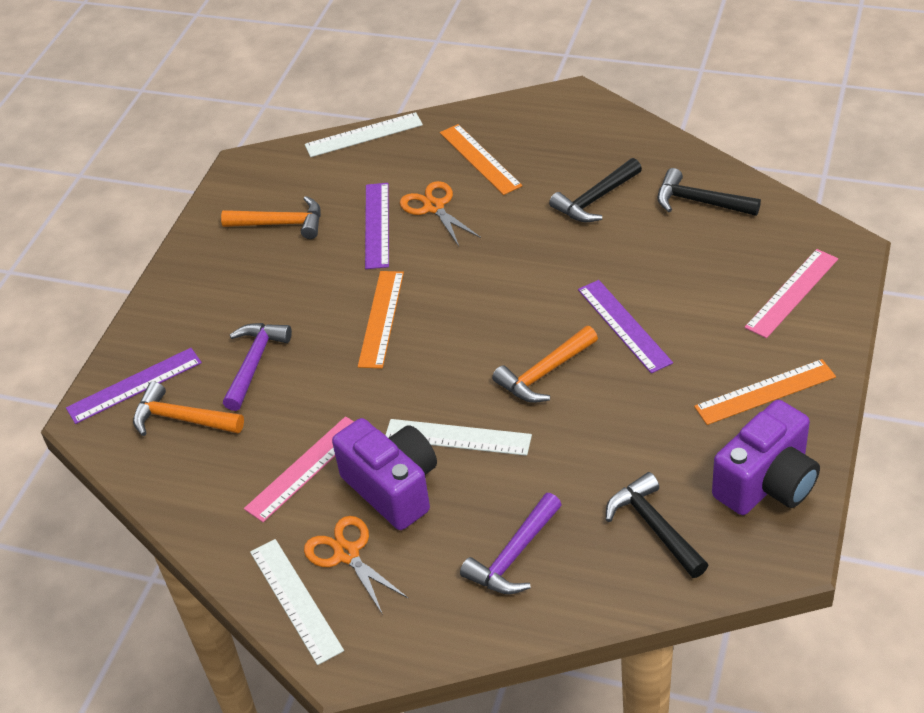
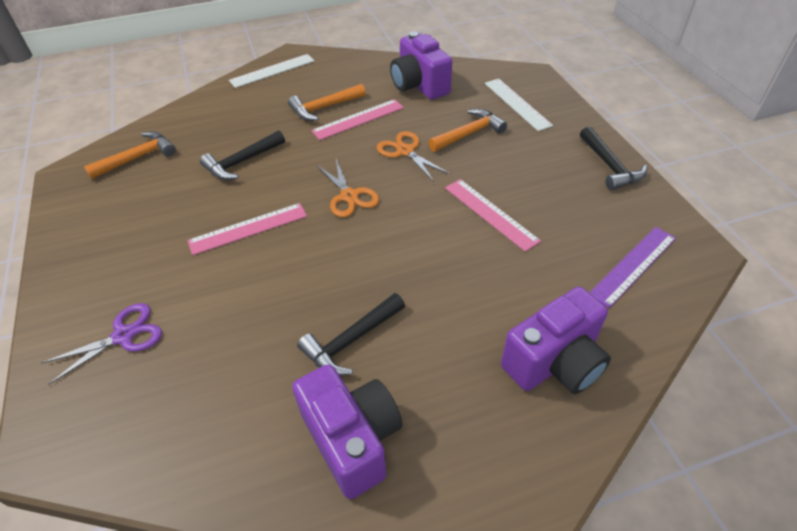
orange ruler: 3 -> 0
pink ruler: 2 -> 3
purple camera: 2 -> 3
purple hammer: 2 -> 0
purple ruler: 3 -> 1
purple scissors: 0 -> 1
white ruler: 3 -> 2

